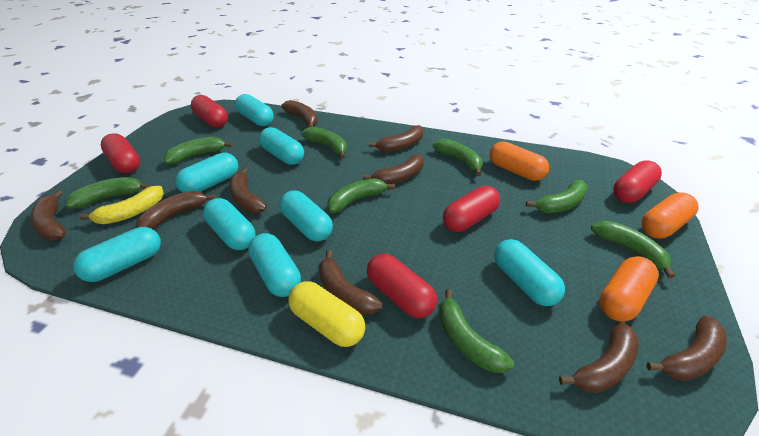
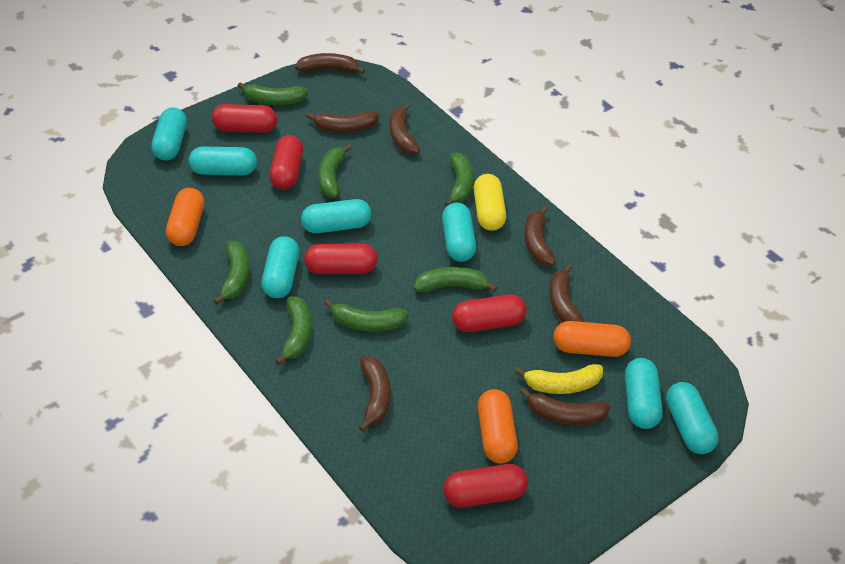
brown banana: 9 -> 7
green banana: 8 -> 7
turquoise capsule: 8 -> 7

